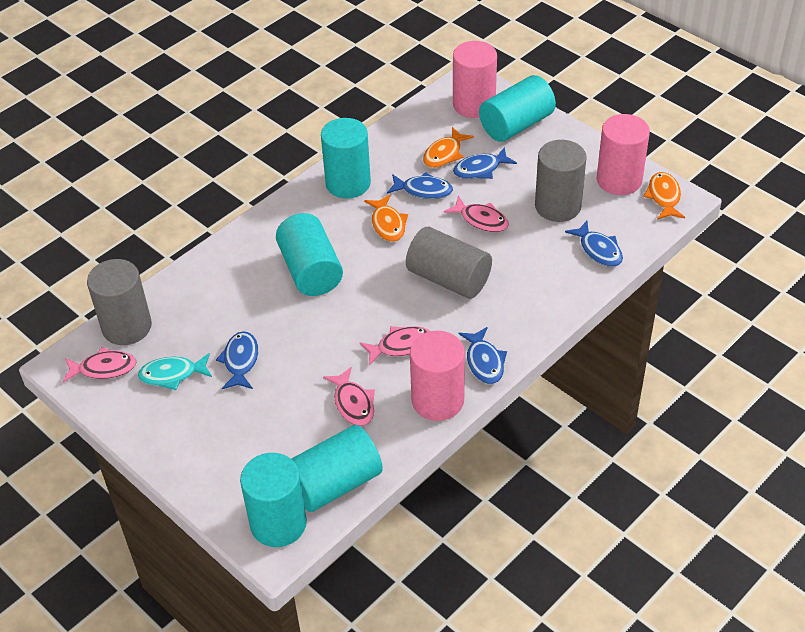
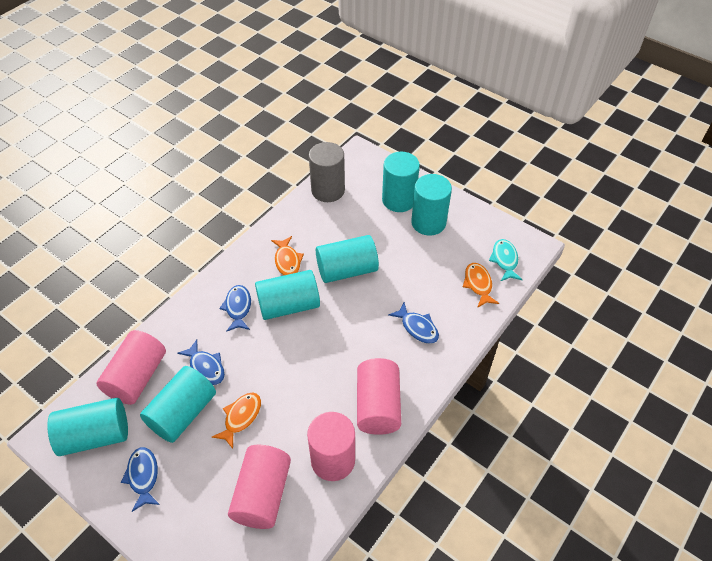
blue fish: 5 -> 4
grey cylinder: 3 -> 1
pink cylinder: 3 -> 4
pink fish: 4 -> 0
turquoise cylinder: 5 -> 6

